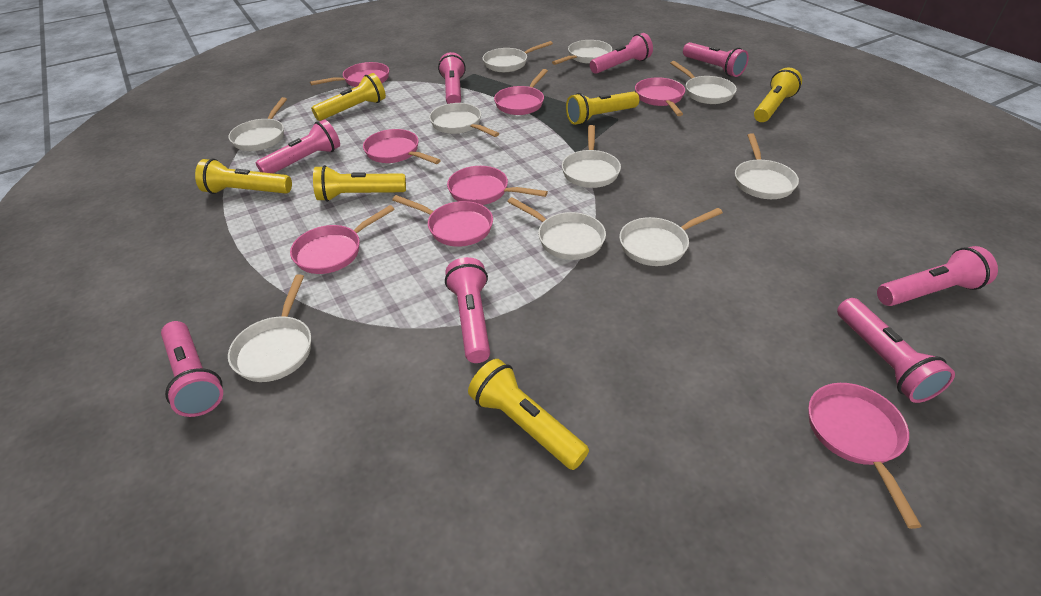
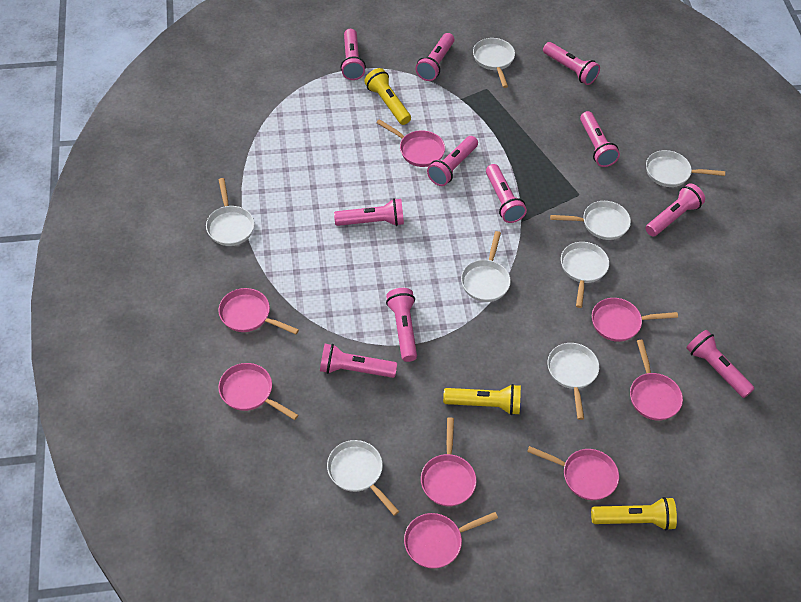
pink flashlight: 8 -> 11
white pan: 10 -> 8
yellow flashlight: 6 -> 3

